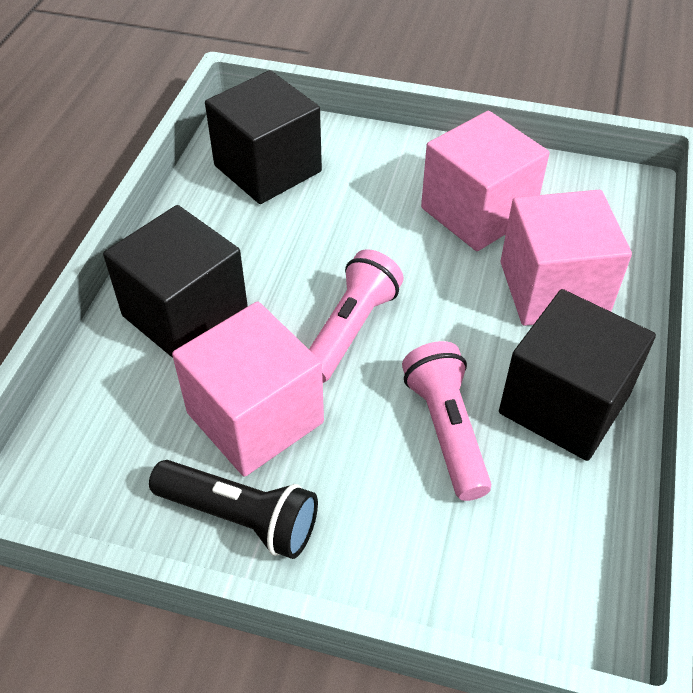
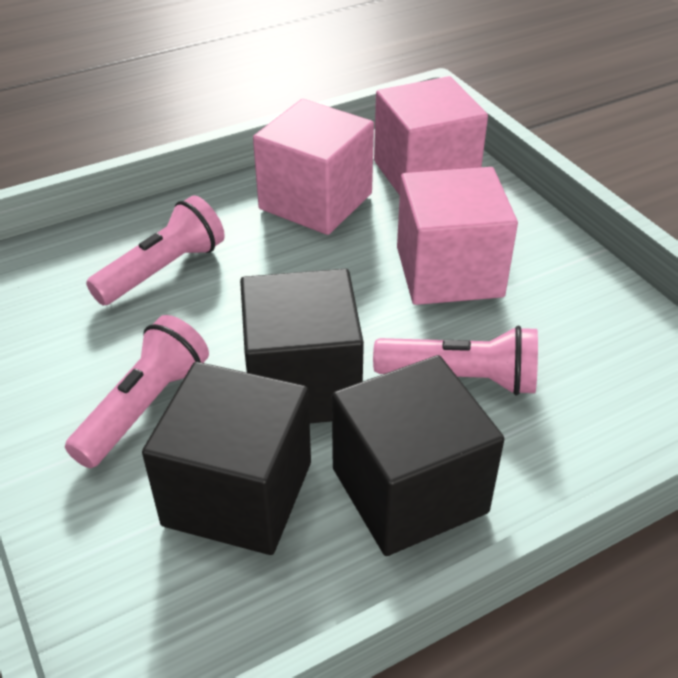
black flashlight: 1 -> 0
pink flashlight: 2 -> 3

